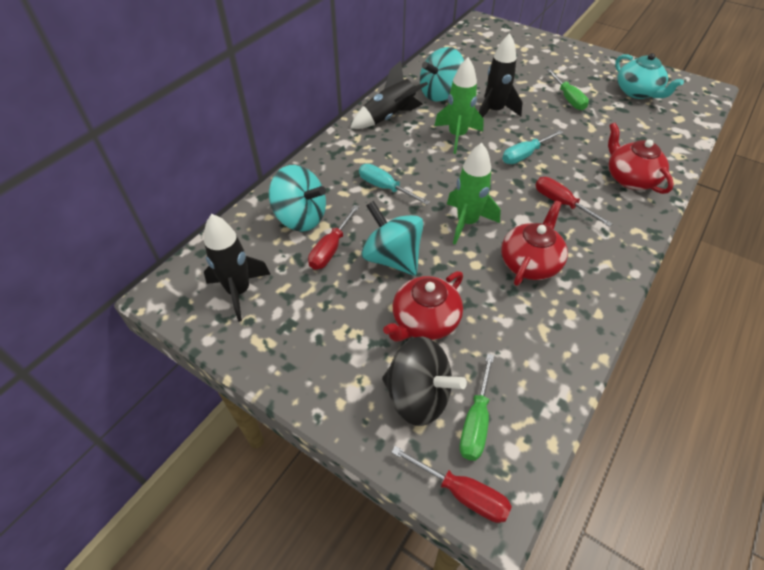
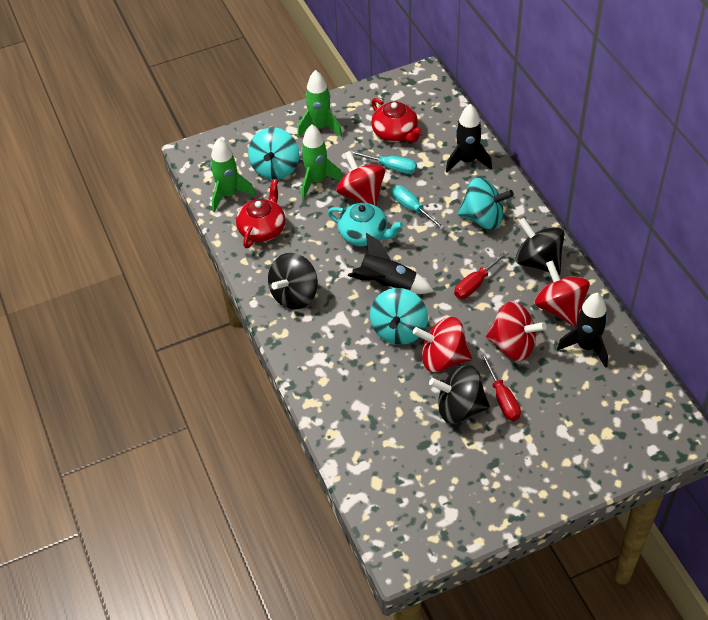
black spinning top: 1 -> 3
green rocket: 2 -> 3
green screwdriver: 2 -> 0
red screwdriver: 3 -> 2
red spinning top: 0 -> 4
red teapot: 3 -> 2

